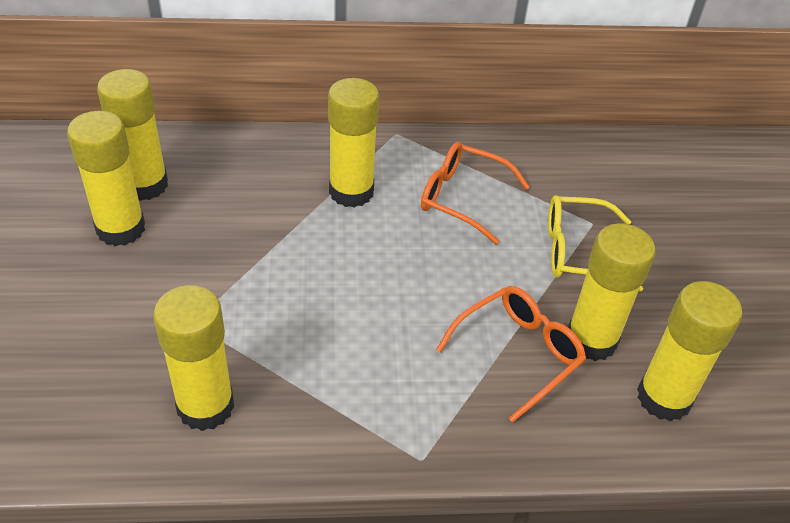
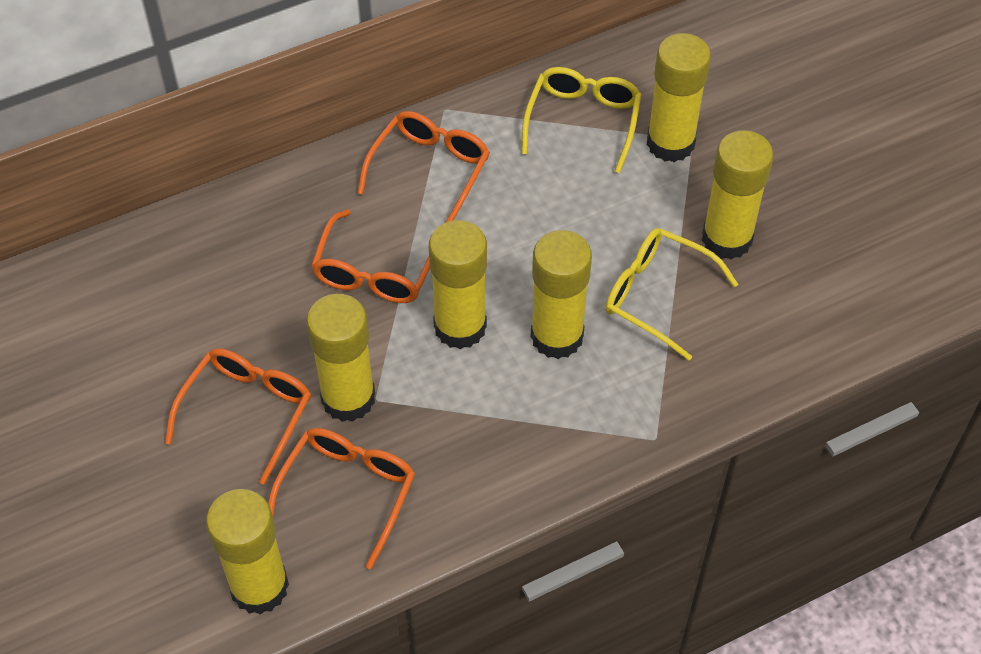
orange glasses: 2 -> 4
yellow glasses: 1 -> 2

